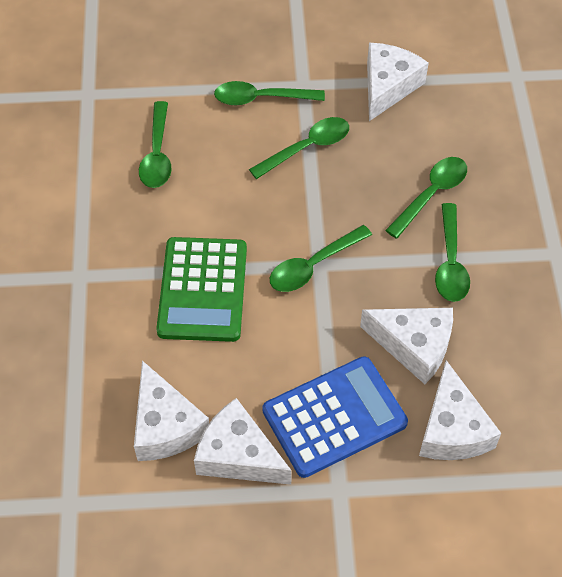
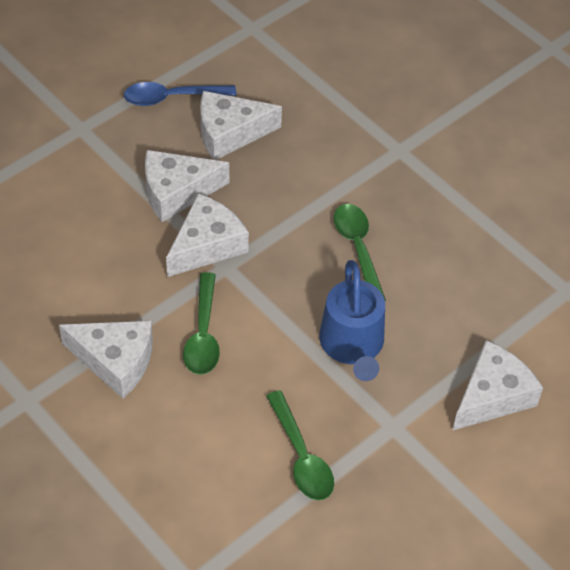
blue calculator: 1 -> 0
blue spoon: 0 -> 1
blue watering can: 0 -> 1
green calculator: 1 -> 0
green spoon: 6 -> 3

